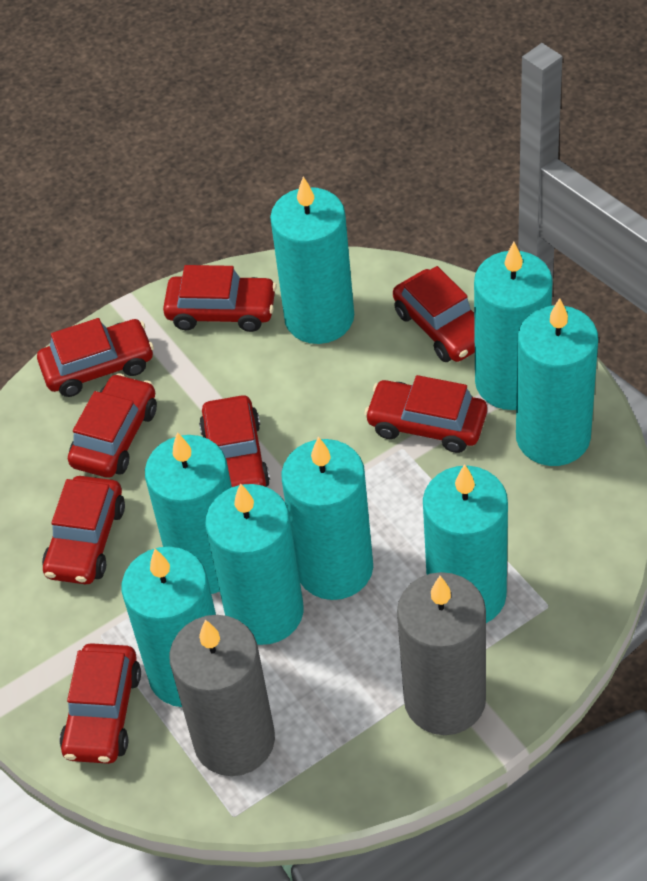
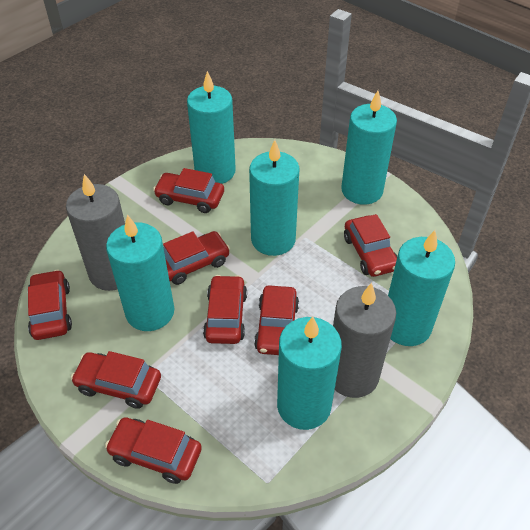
turquoise candle: 8 -> 6

